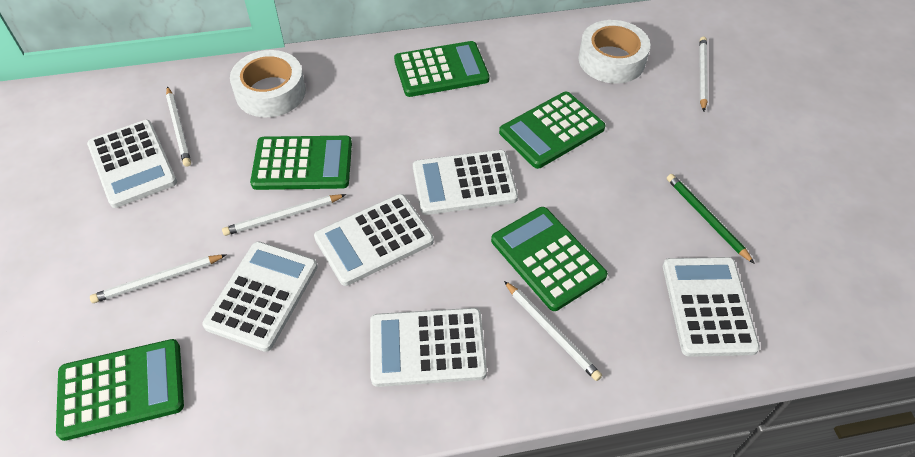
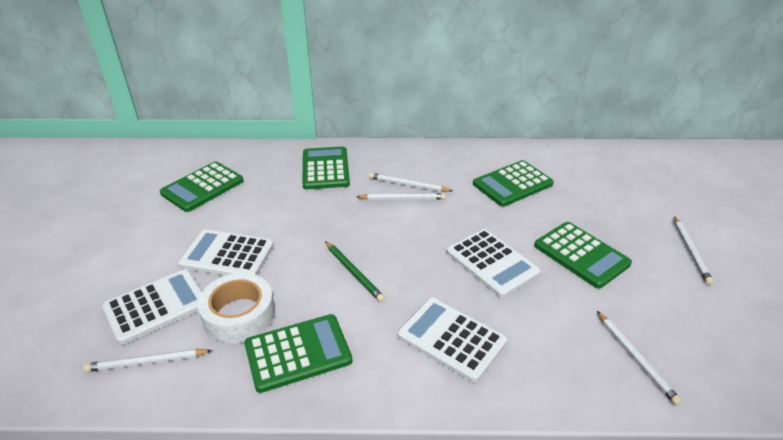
white calculator: 6 -> 4
white tape: 2 -> 1

